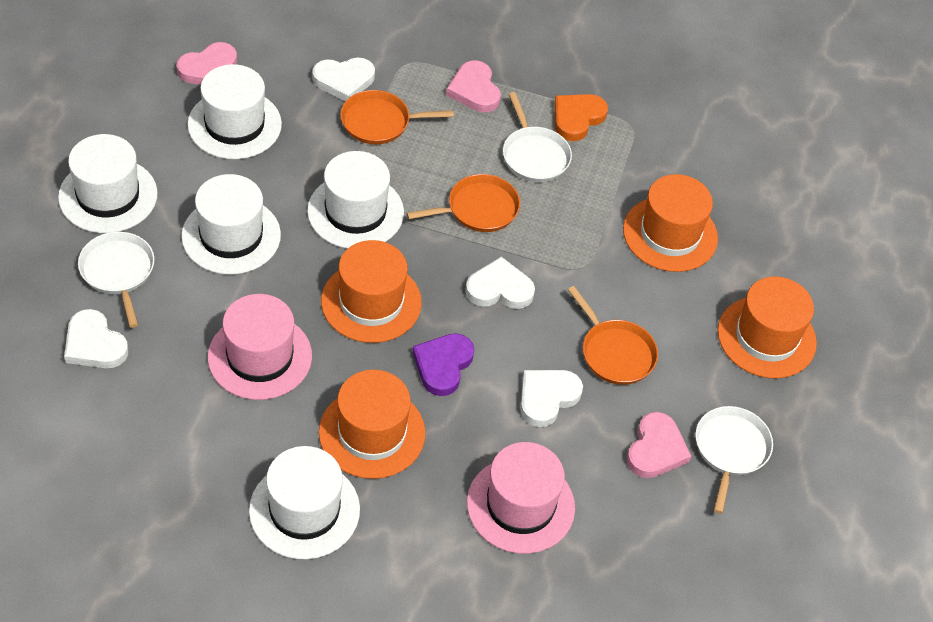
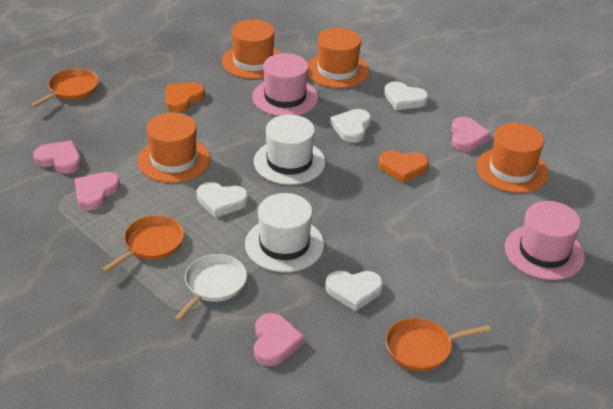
orange heart: 1 -> 2
pink heart: 3 -> 4
purple heart: 1 -> 0
white hat: 5 -> 2
white pan: 3 -> 1

